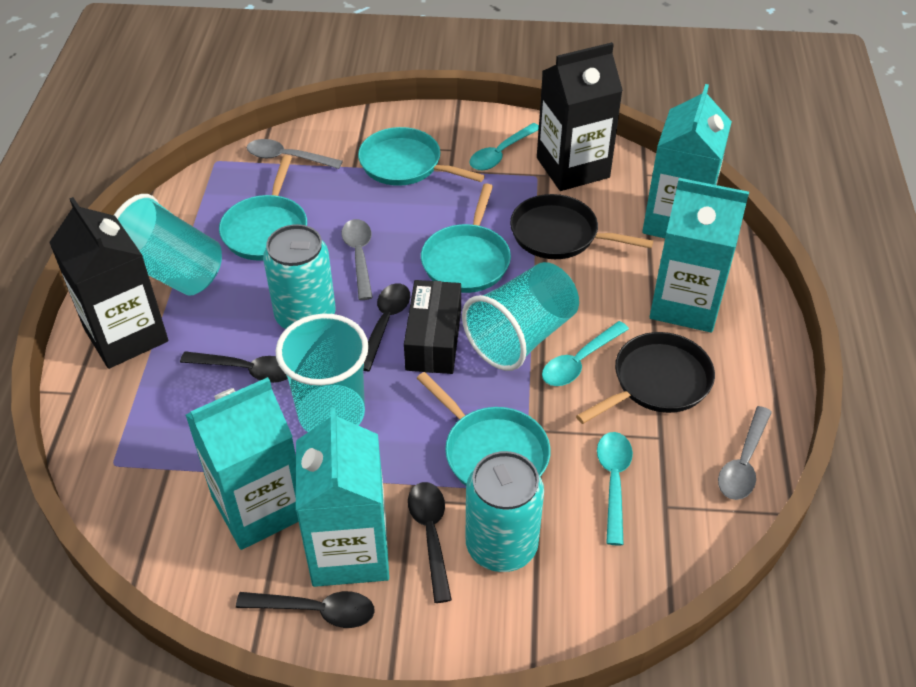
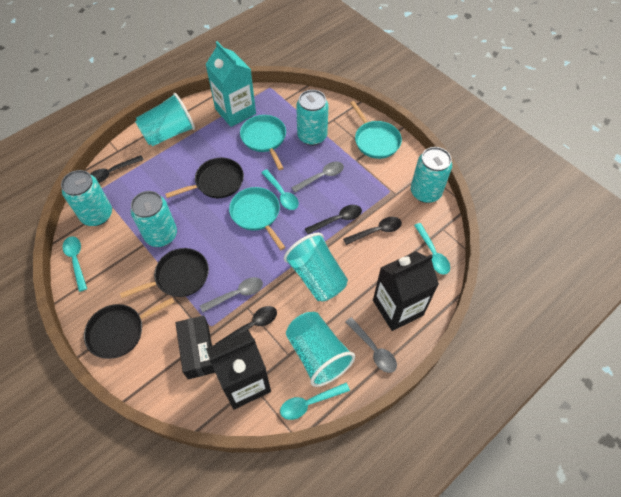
black pan: 2 -> 3
turquoise can: 2 -> 4
turquoise carton: 4 -> 1
turquoise pan: 4 -> 3
turquoise spoon: 3 -> 4

